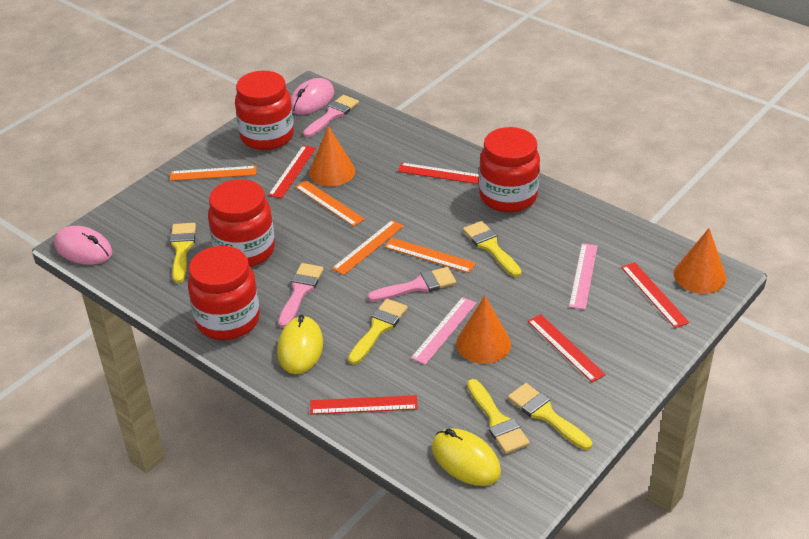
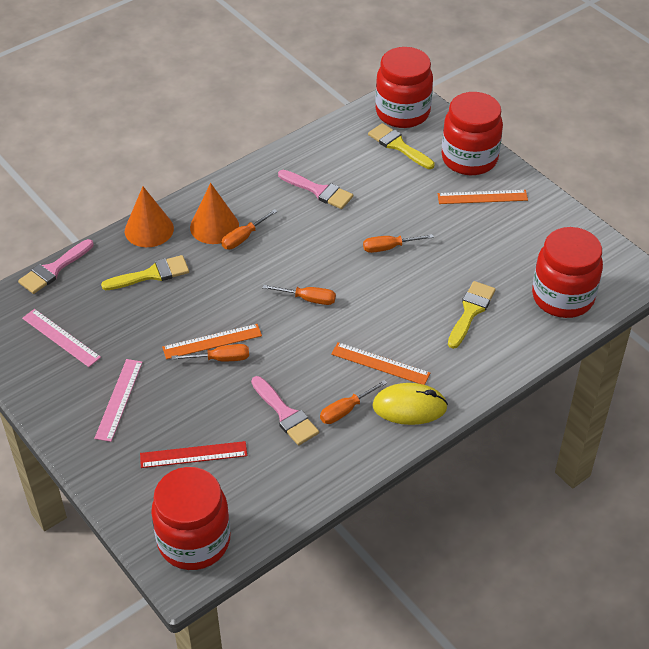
orange cone: 3 -> 2
orange ruler: 4 -> 3
orange screwdriver: 0 -> 5
pink mouse: 2 -> 0
red ruler: 5 -> 1
yellow brush: 5 -> 3
yellow mouse: 2 -> 1

